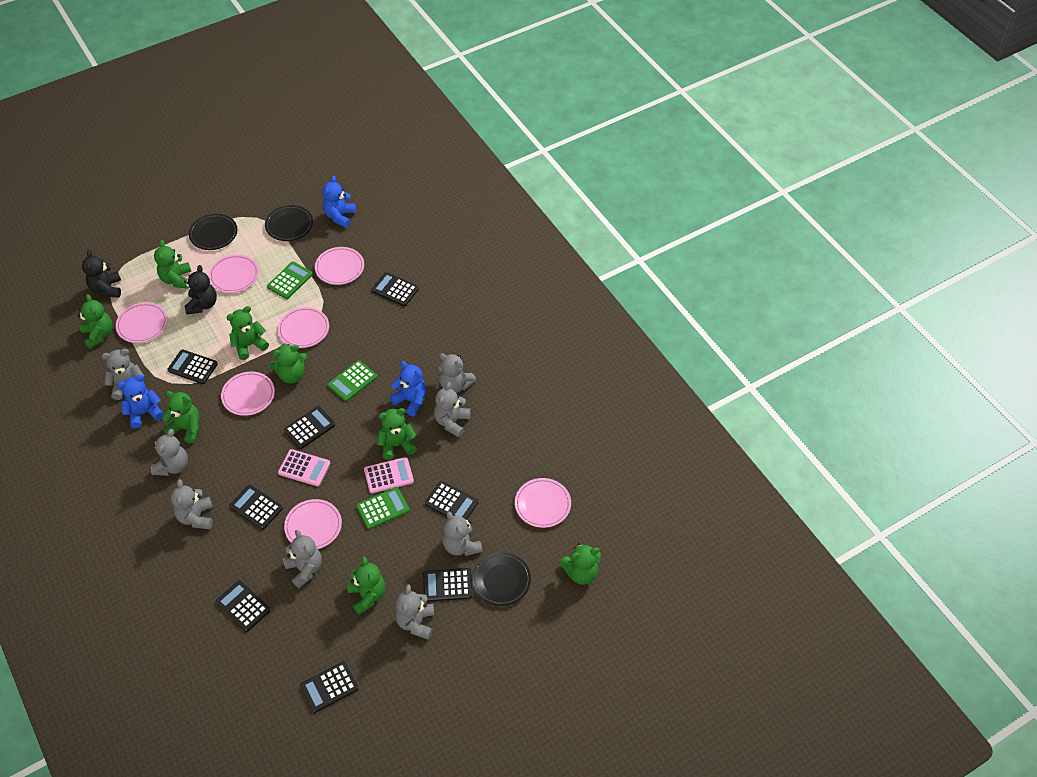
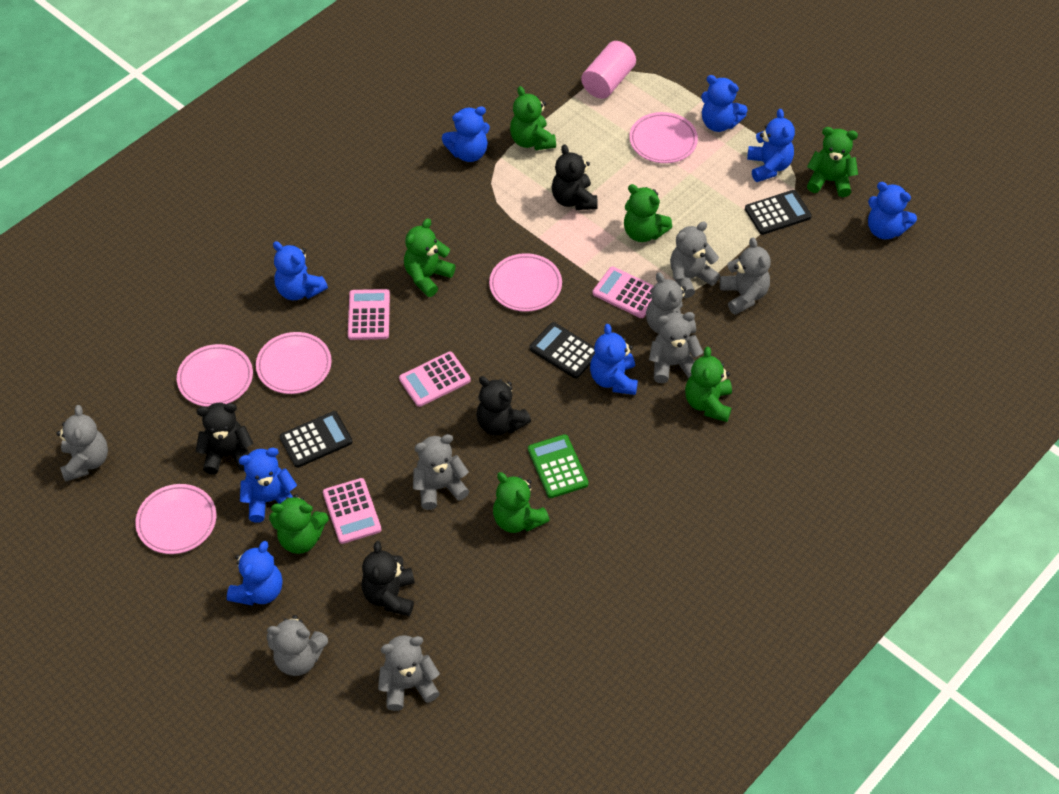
black calculator: 8 -> 3
black plate: 3 -> 0
black teddy bear: 2 -> 4
blue teddy bear: 3 -> 8
green calculator: 3 -> 1
green teddy bear: 8 -> 7
pink calculator: 2 -> 4
pink cylinder: 0 -> 1
pink plate: 7 -> 5

